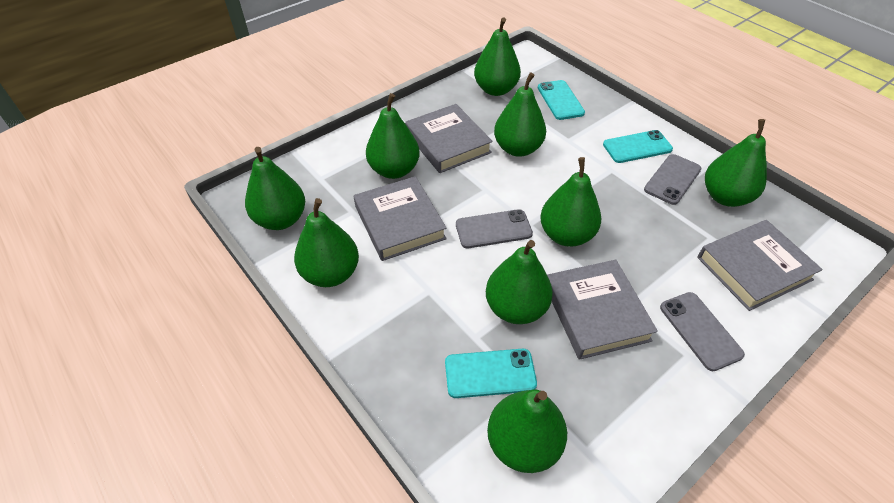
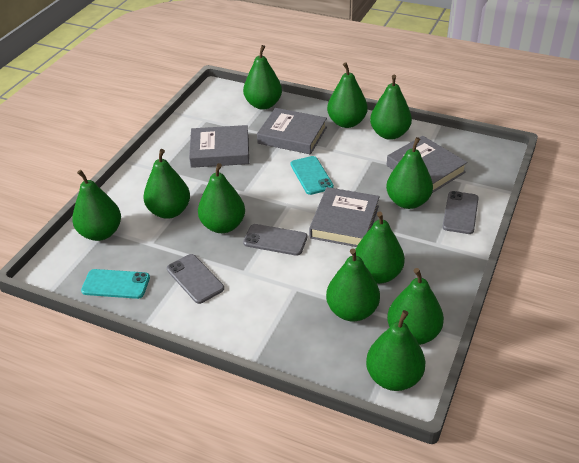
green pear: 9 -> 11
turquoise phone: 3 -> 2

